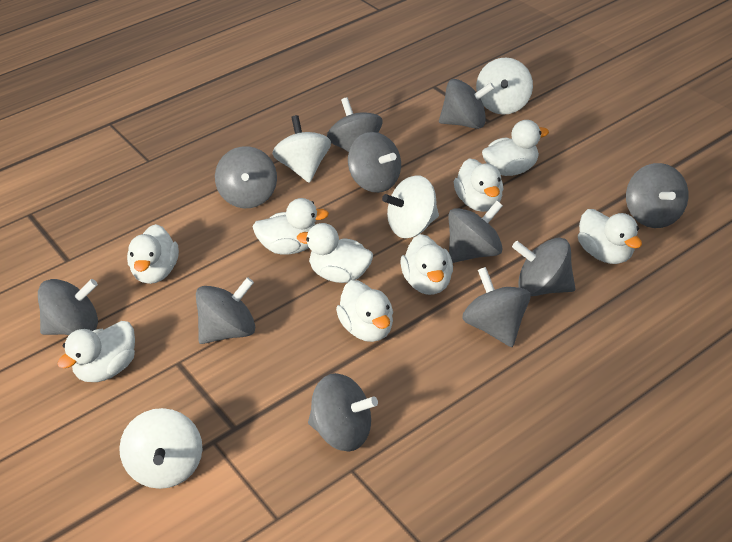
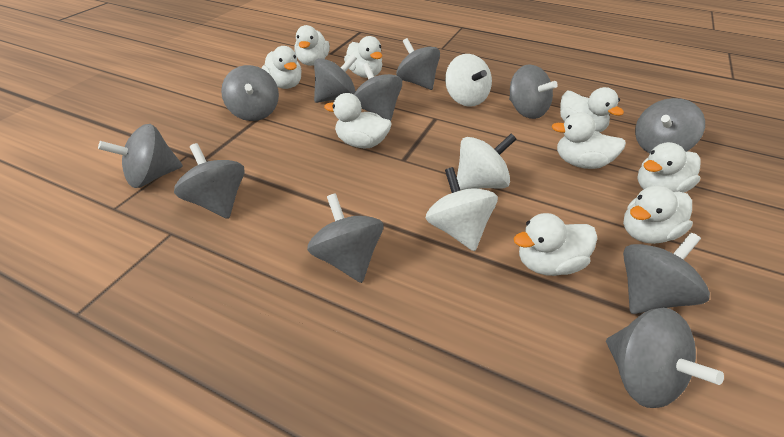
white spinning top: 4 -> 3

